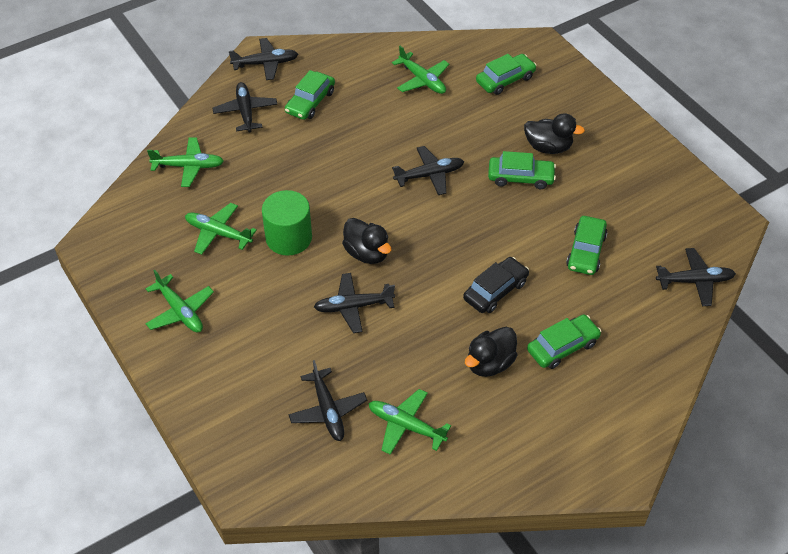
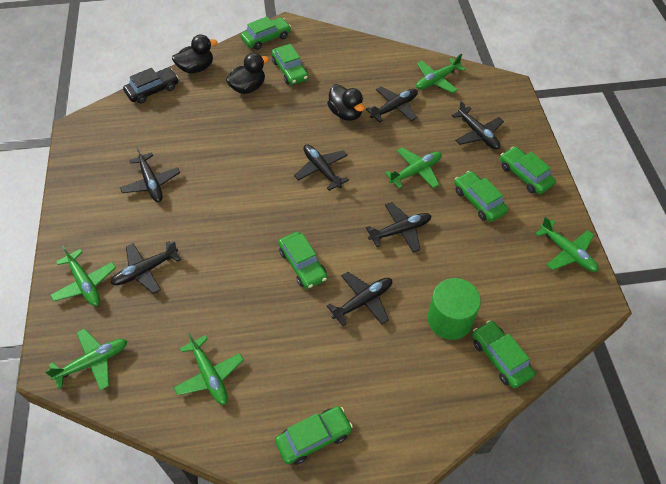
black plane: 6 -> 7
green car: 5 -> 7
green plane: 5 -> 6

